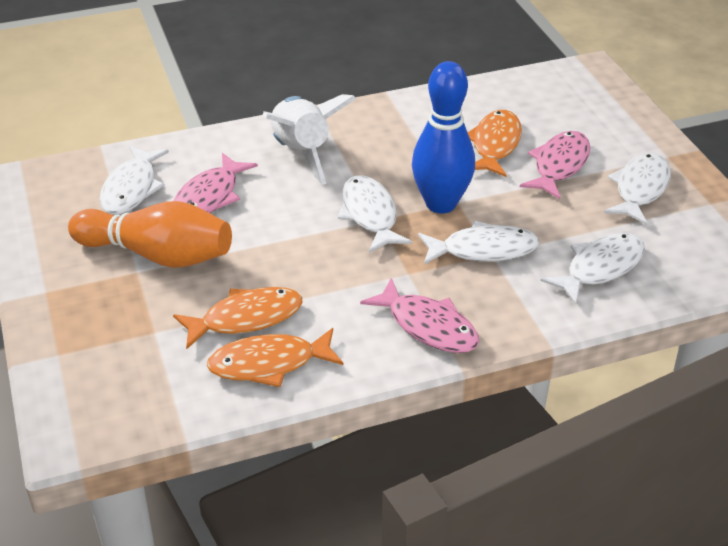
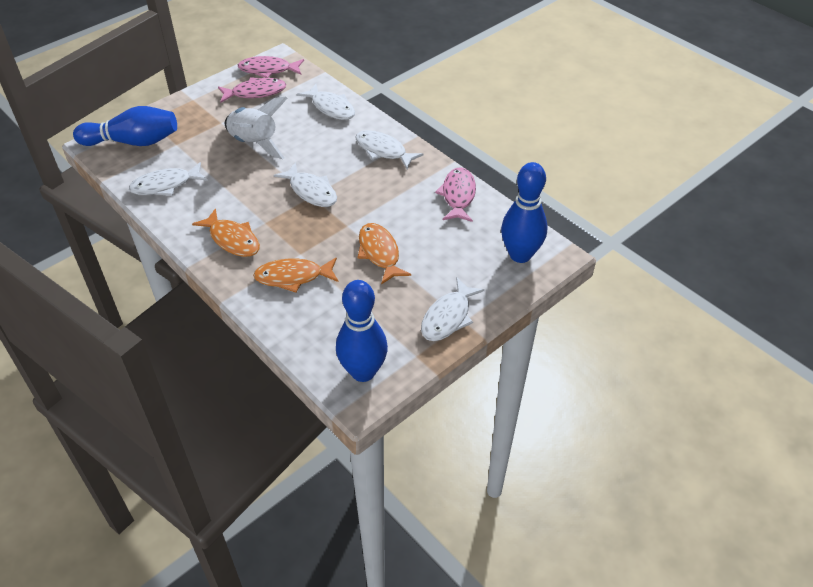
blue bowling pin: 1 -> 3
orange bowling pin: 1 -> 0

